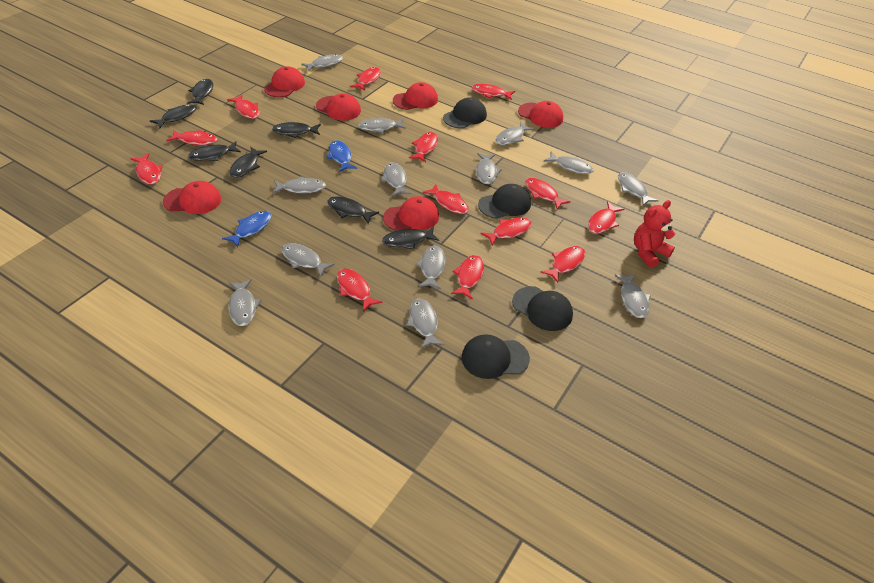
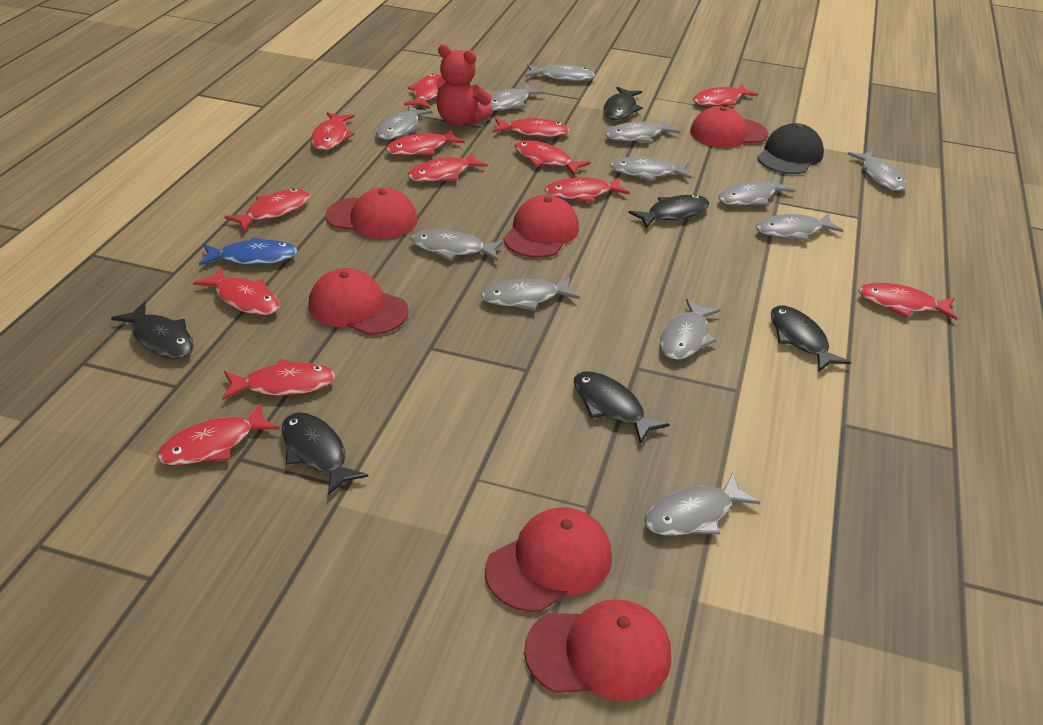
black cap: 4 -> 1
black fish: 7 -> 6
blue fish: 2 -> 1
grey fish: 13 -> 12

